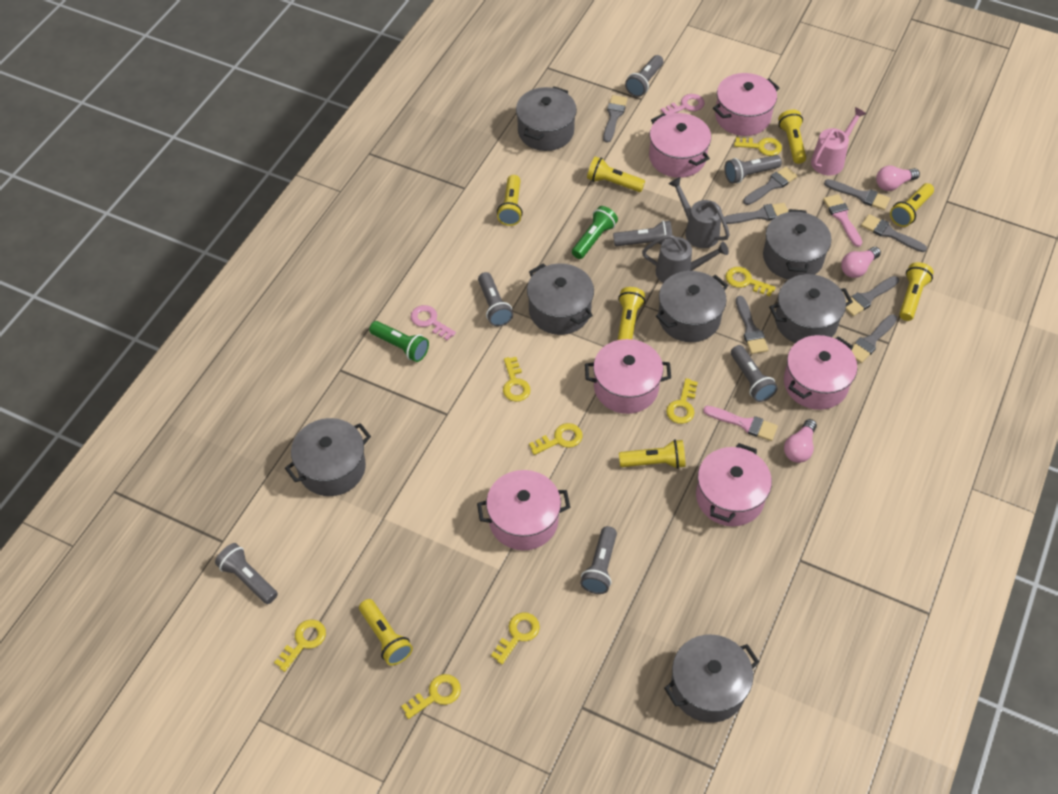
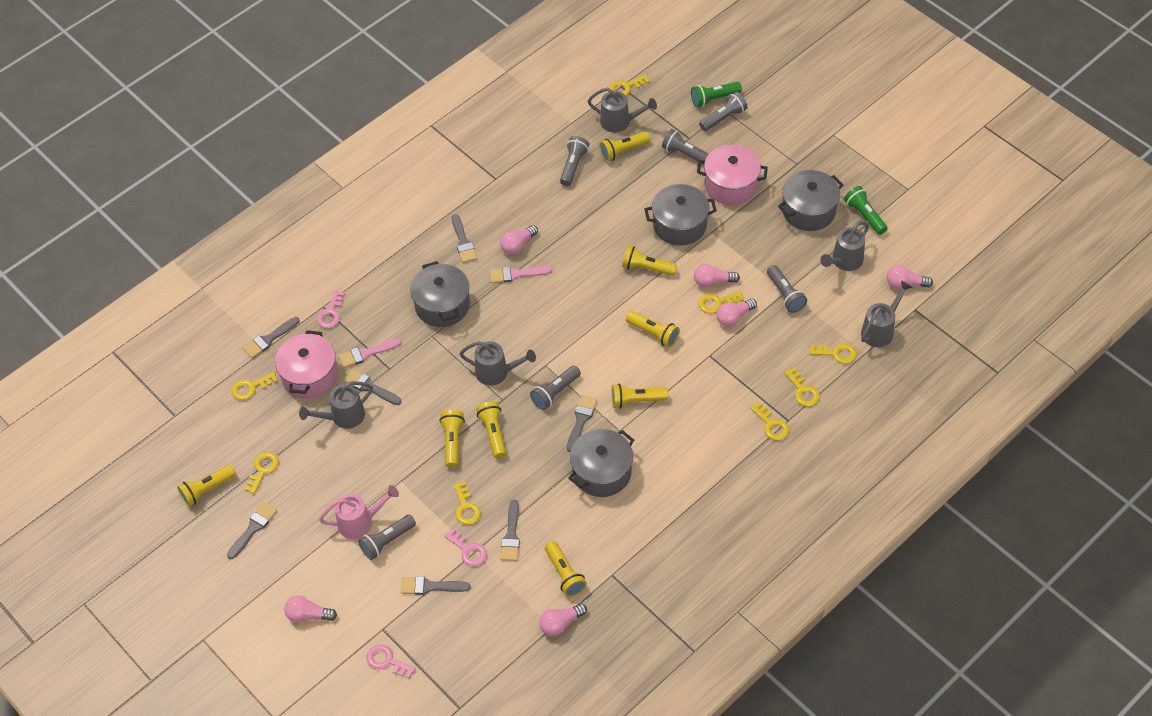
grey brush: 8 -> 7
grey flashlight: 7 -> 6
grey pot: 7 -> 4
grey watering can: 2 -> 5
pink key: 2 -> 3
pink light bulb: 3 -> 6
pink pot: 6 -> 2

